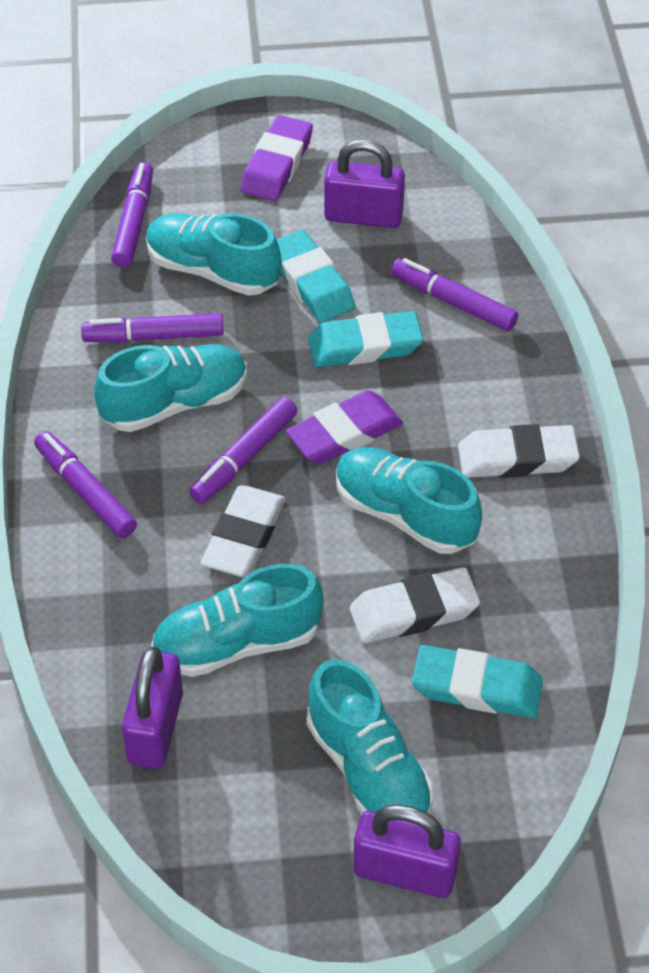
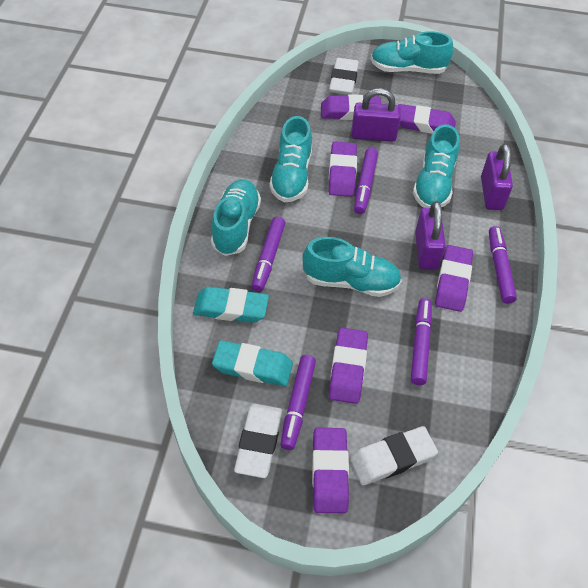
purple eraser: 2 -> 6
turquoise eraser: 3 -> 2

